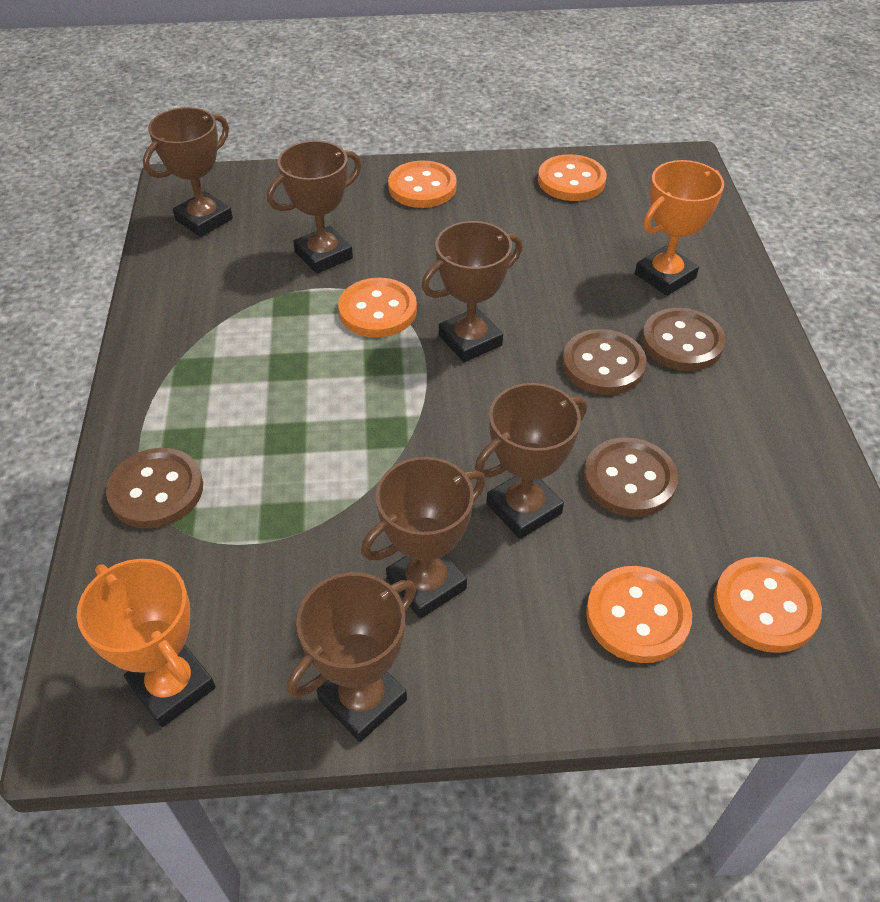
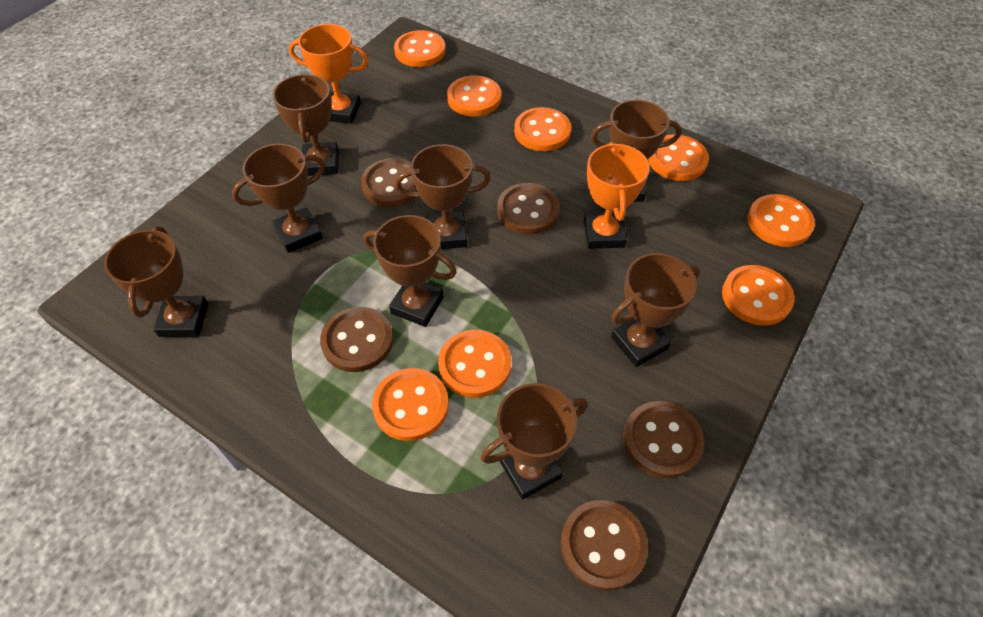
brown button: 4 -> 5
brown trophy: 6 -> 8
orange button: 5 -> 8

